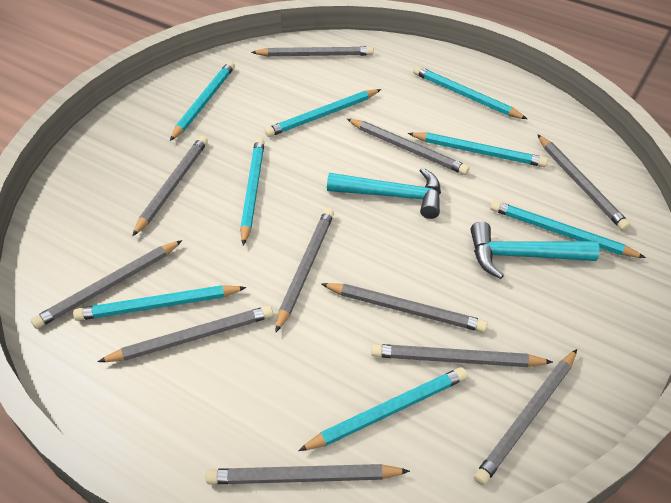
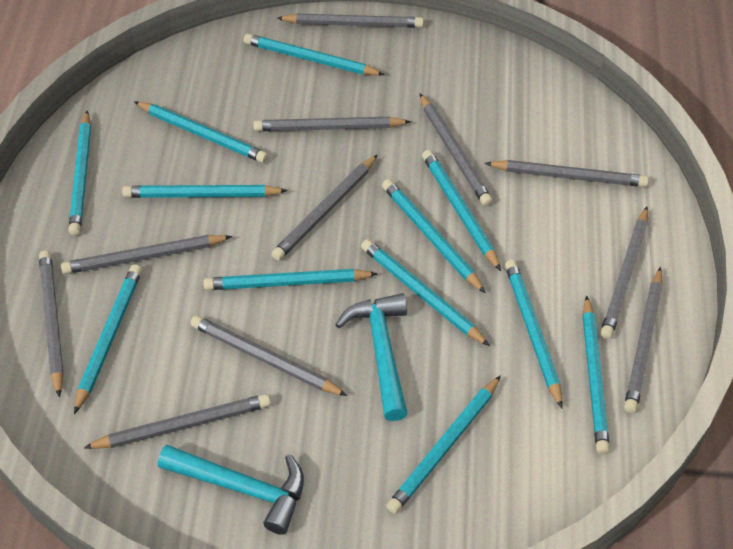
turquoise pencil: 8 -> 12

